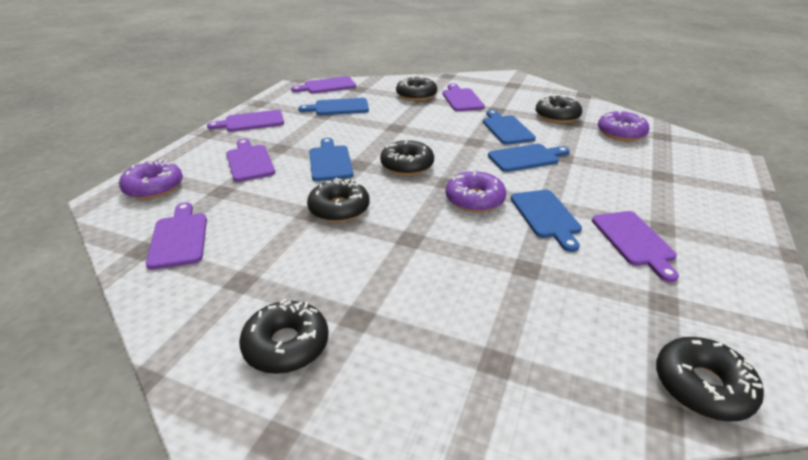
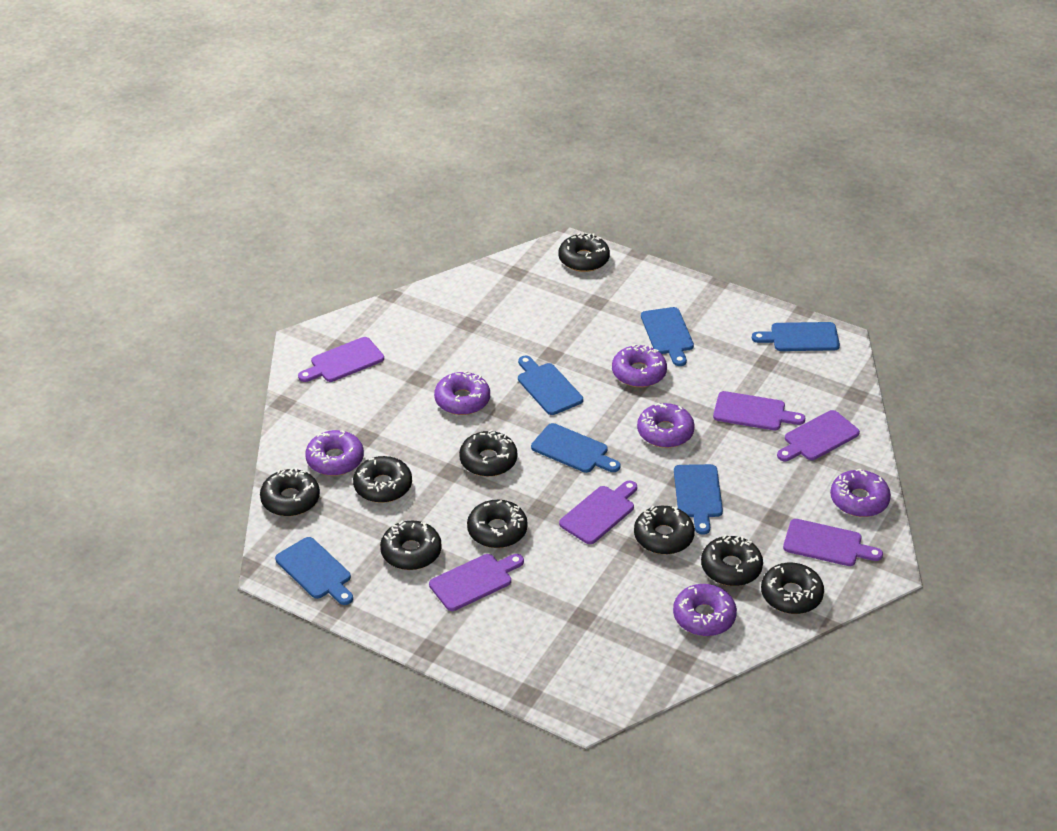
black donut: 6 -> 9
blue cutting board: 5 -> 6
purple donut: 3 -> 6

